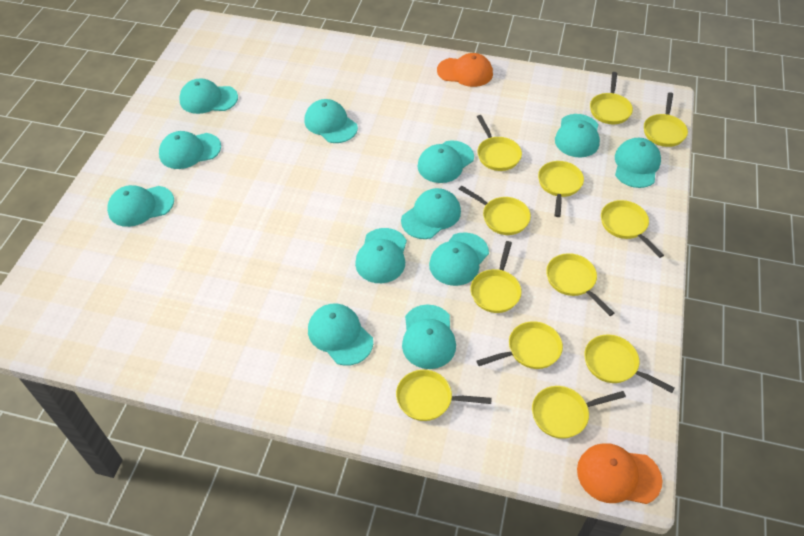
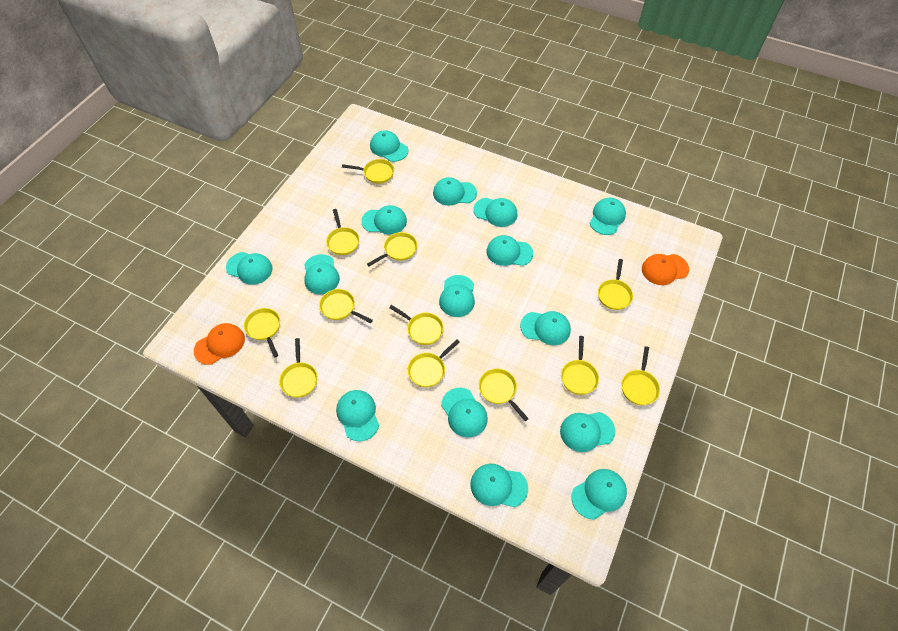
turquoise cap: 12 -> 15

